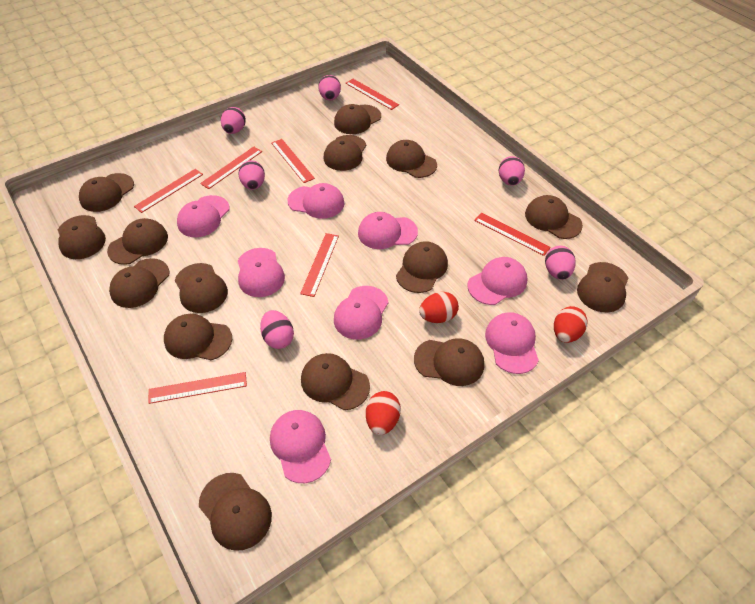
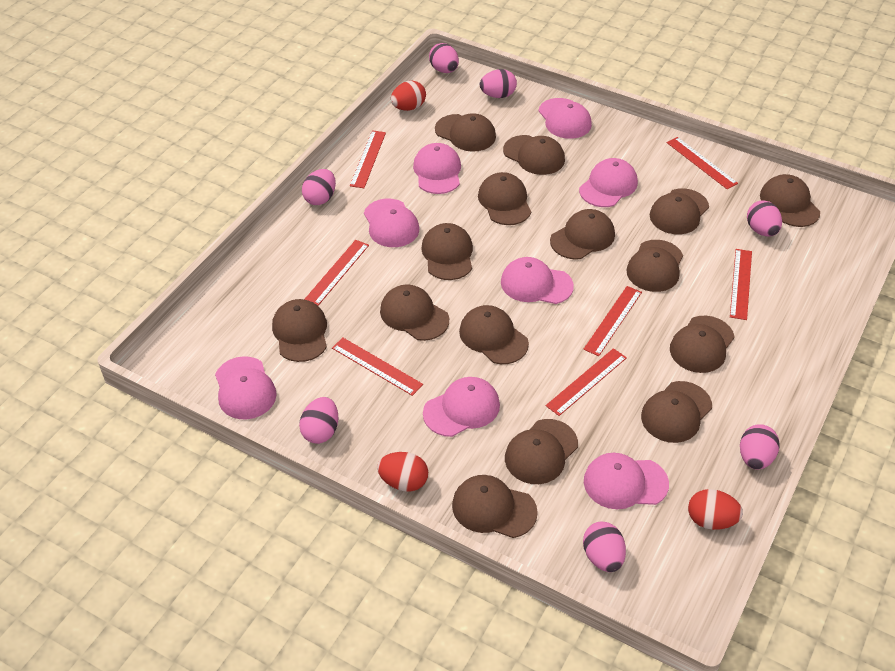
pink egg: 6 -> 7

